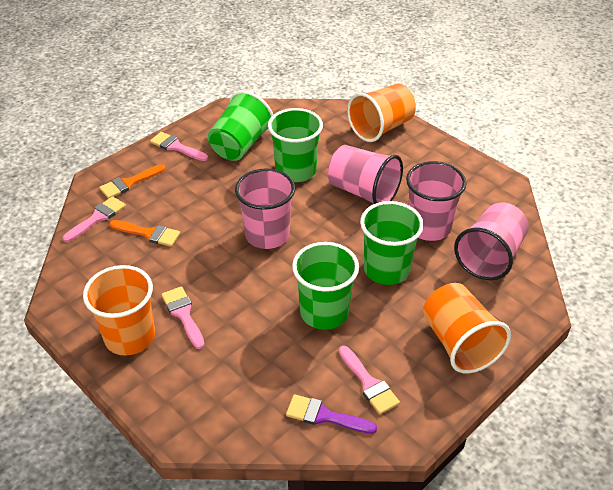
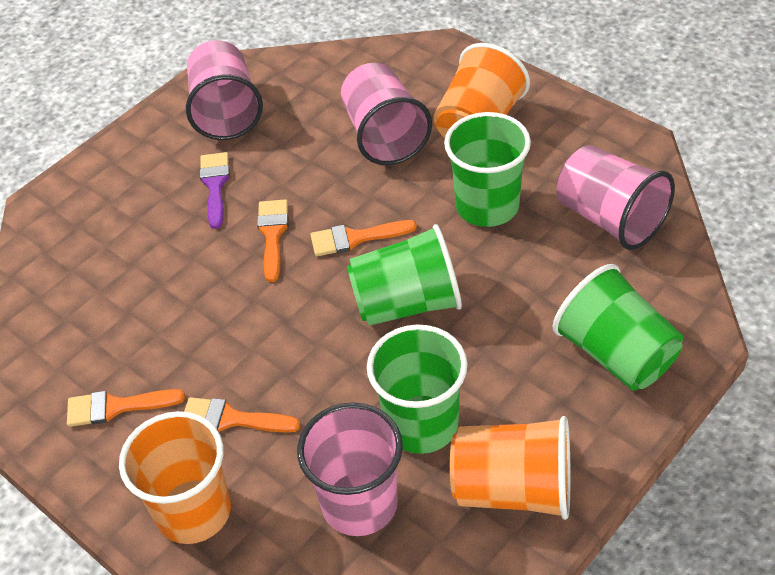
orange brush: 2 -> 4
pink brush: 4 -> 0

